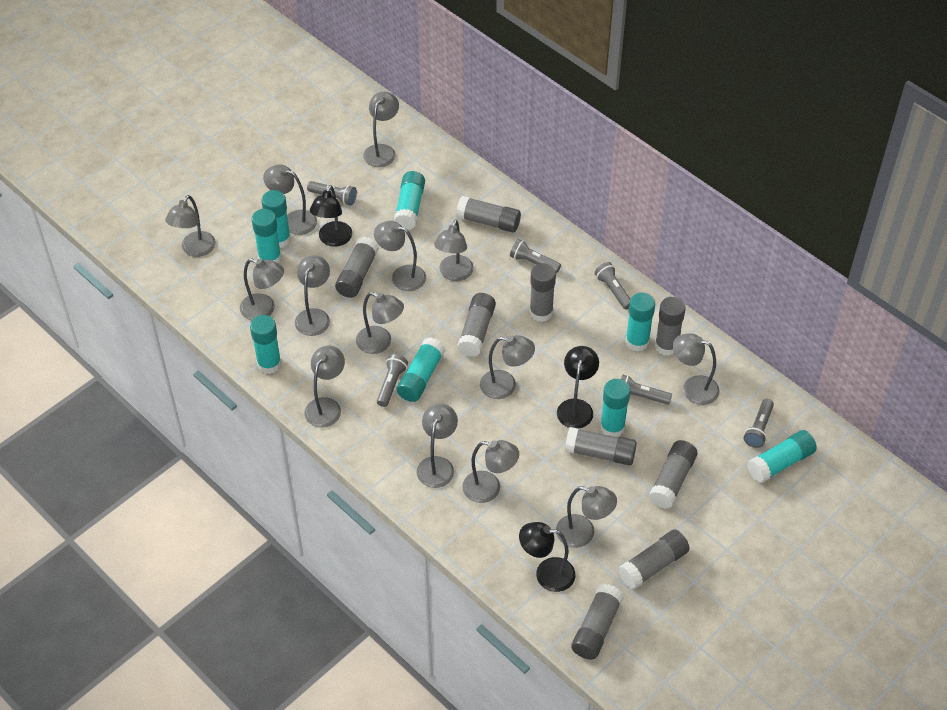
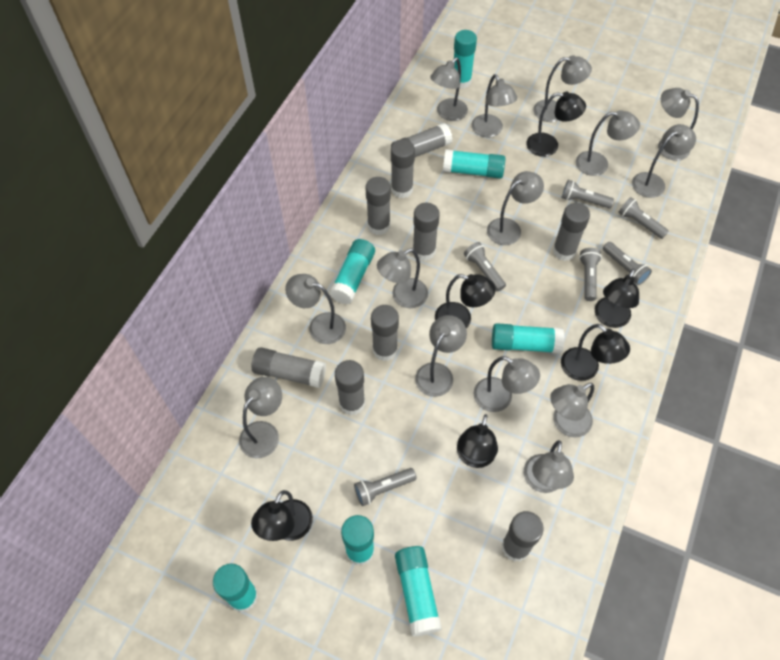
black lamp: 3 -> 6
turquoise glue stick: 8 -> 7

